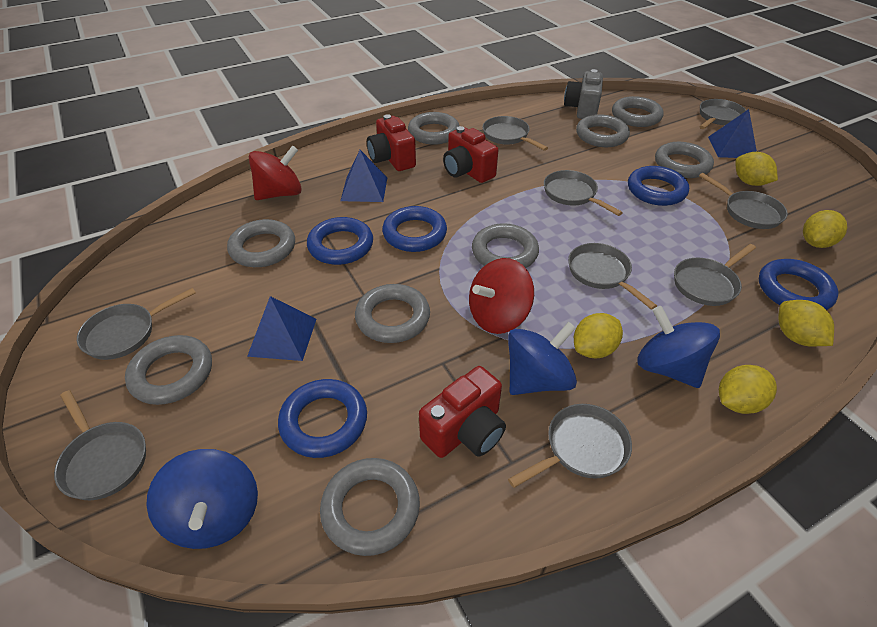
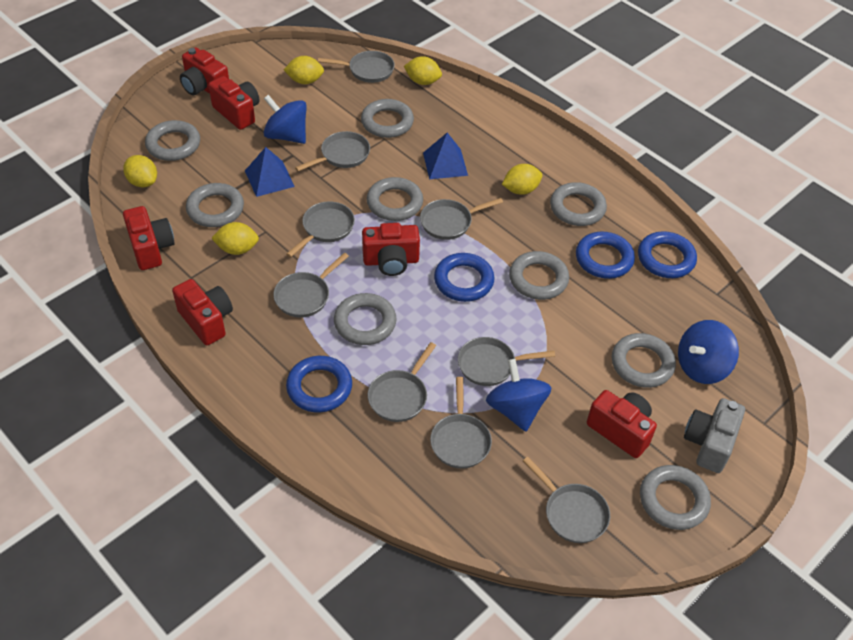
blue pyramid: 3 -> 2
blue ring: 5 -> 4
red camera: 3 -> 6
red spinning top: 2 -> 0

